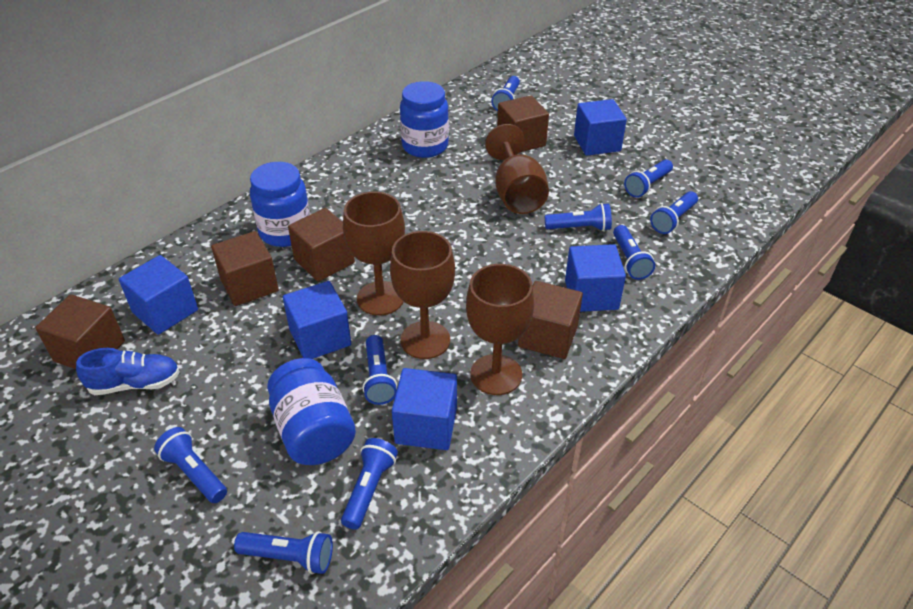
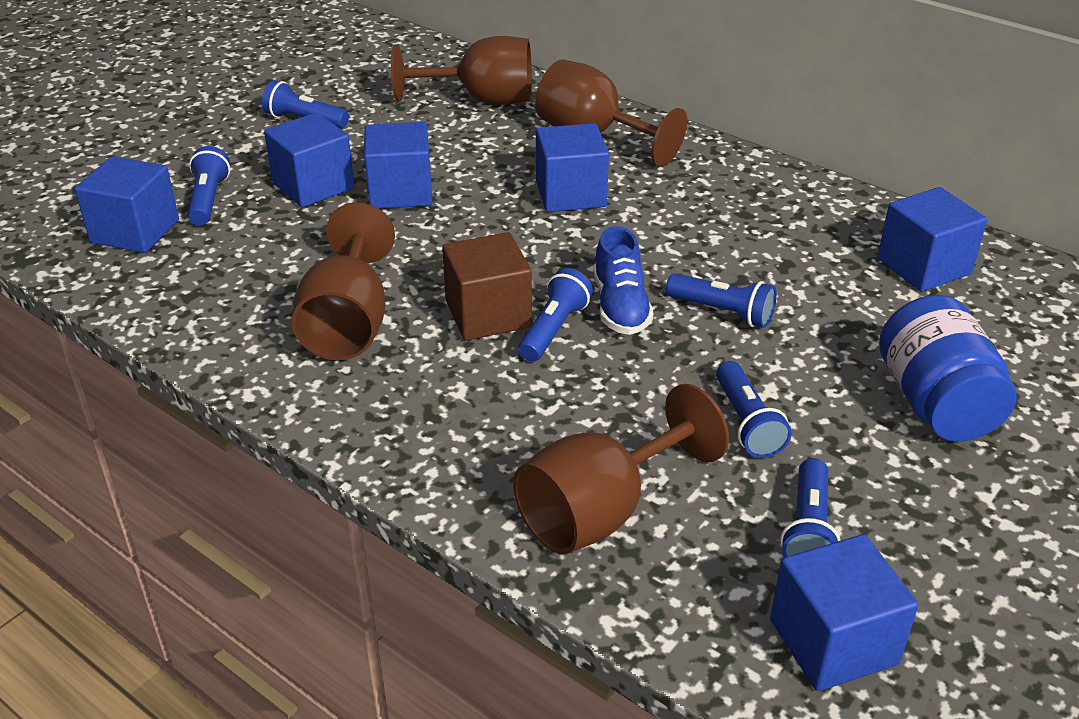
blue cube: 5 -> 6
blue flashlight: 9 -> 6
blue jar: 3 -> 1
brown cube: 5 -> 1

